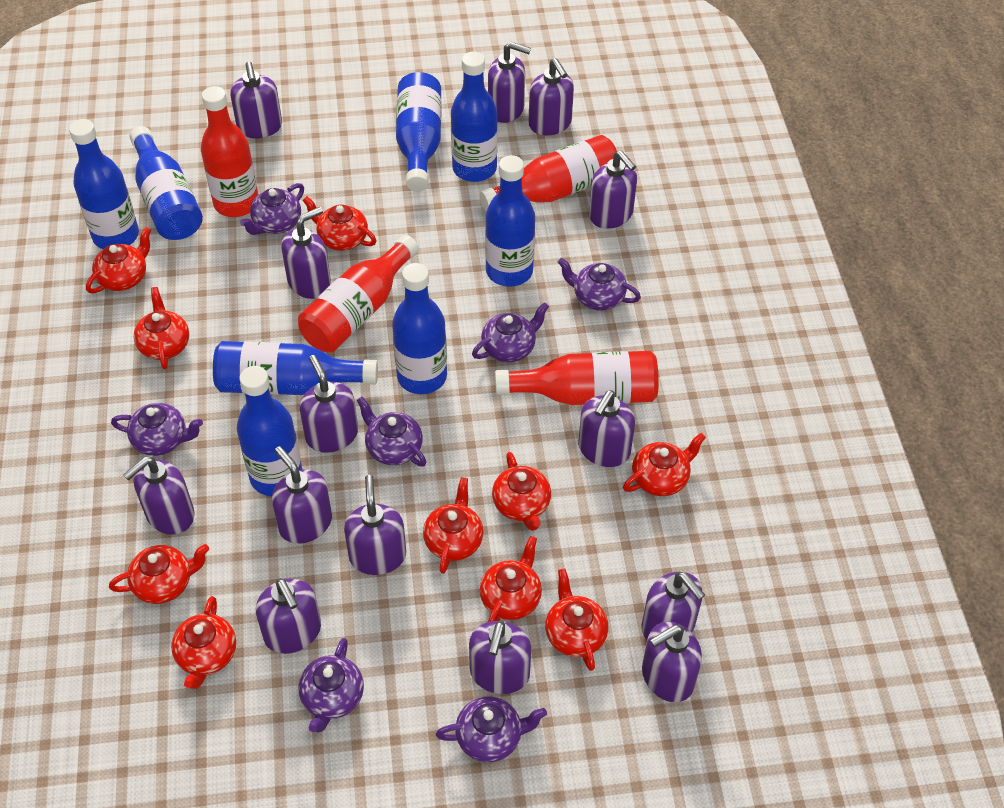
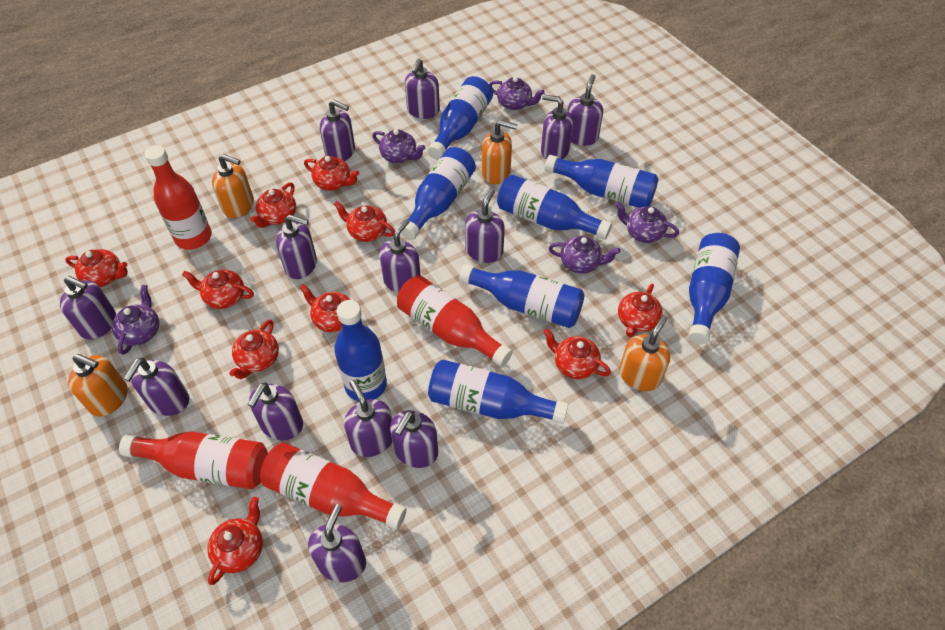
orange soap dispenser: 0 -> 4
purple soap dispenser: 14 -> 13
purple teapot: 7 -> 5

